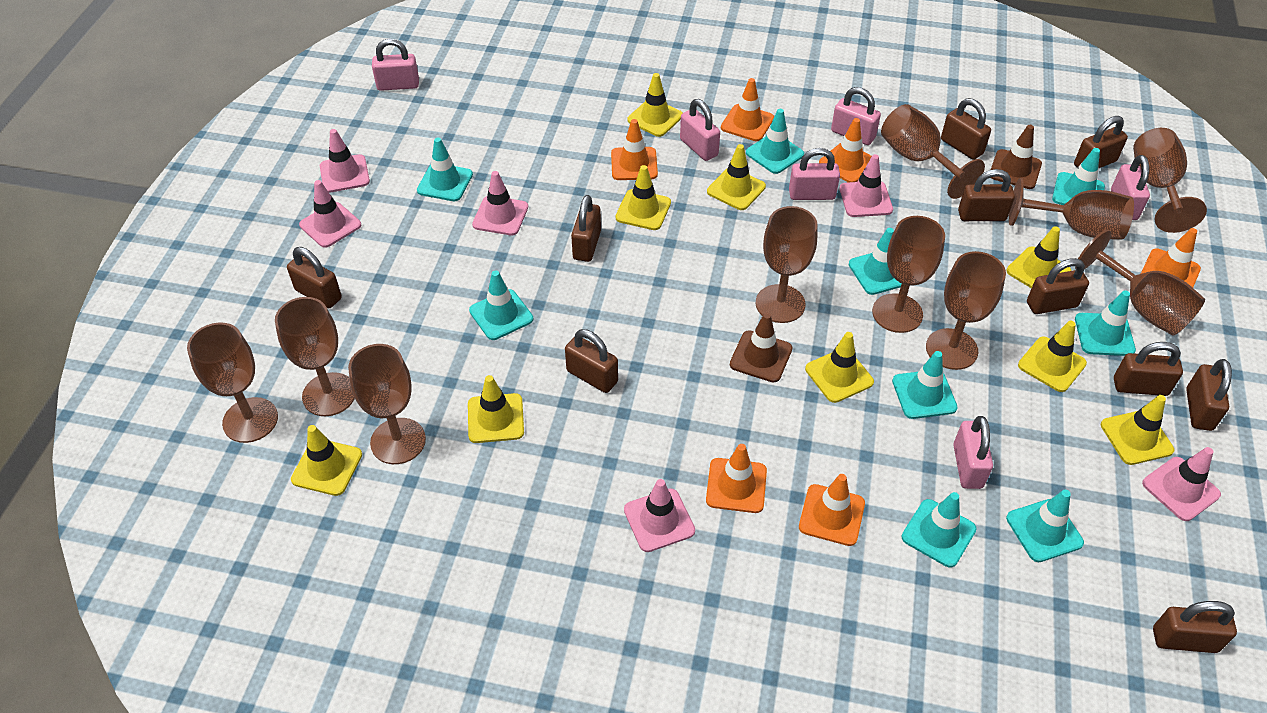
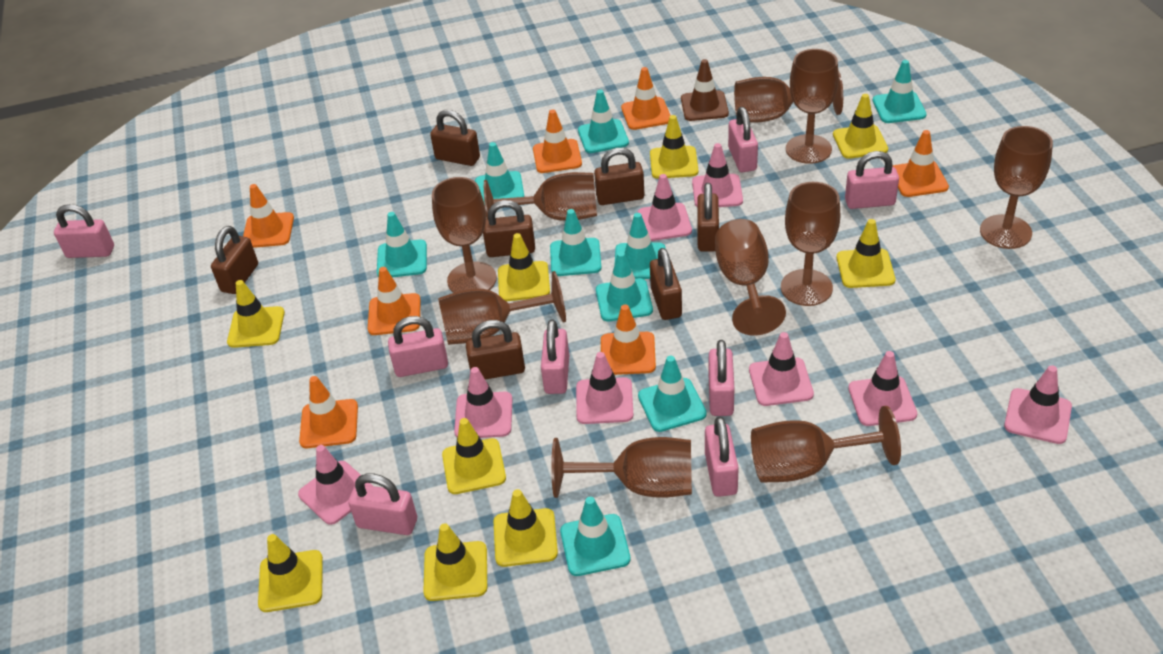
brown padlock: 10 -> 7
brown traffic cone: 2 -> 1
orange traffic cone: 6 -> 7
pink padlock: 6 -> 8
pink traffic cone: 6 -> 8

